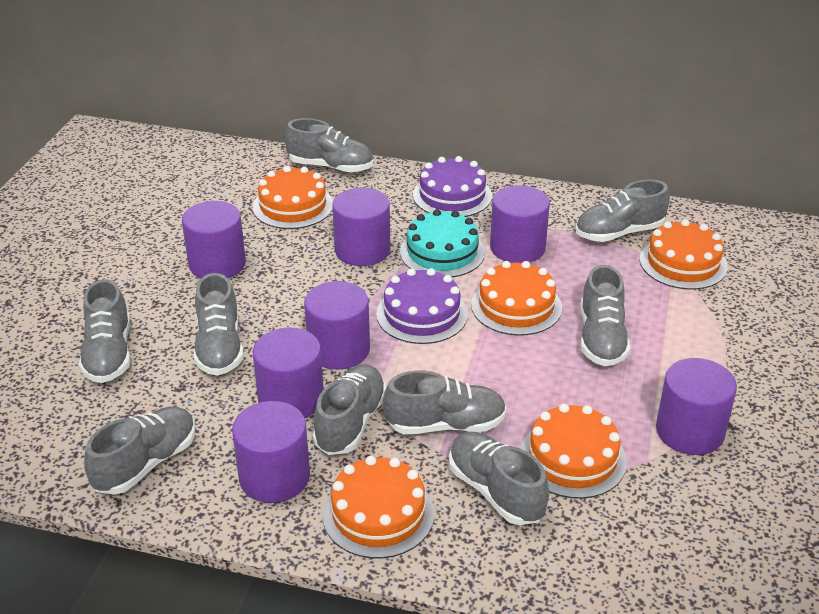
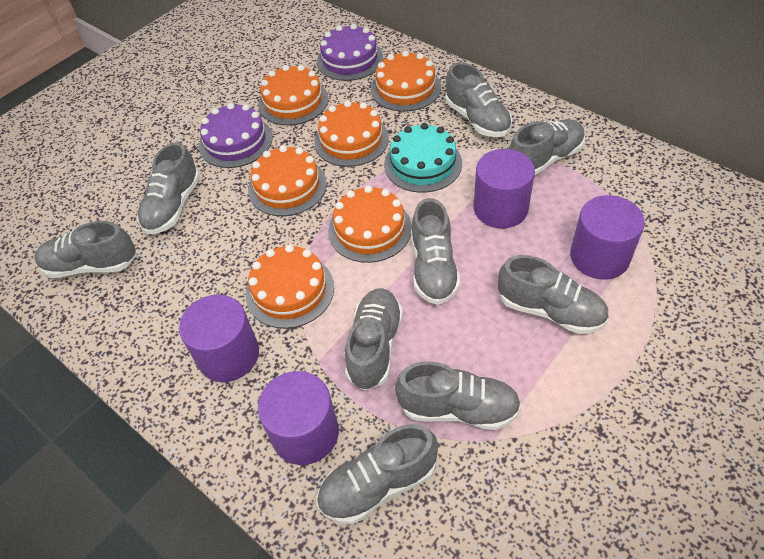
orange cake: 5 -> 6
purple cylinder: 7 -> 4

